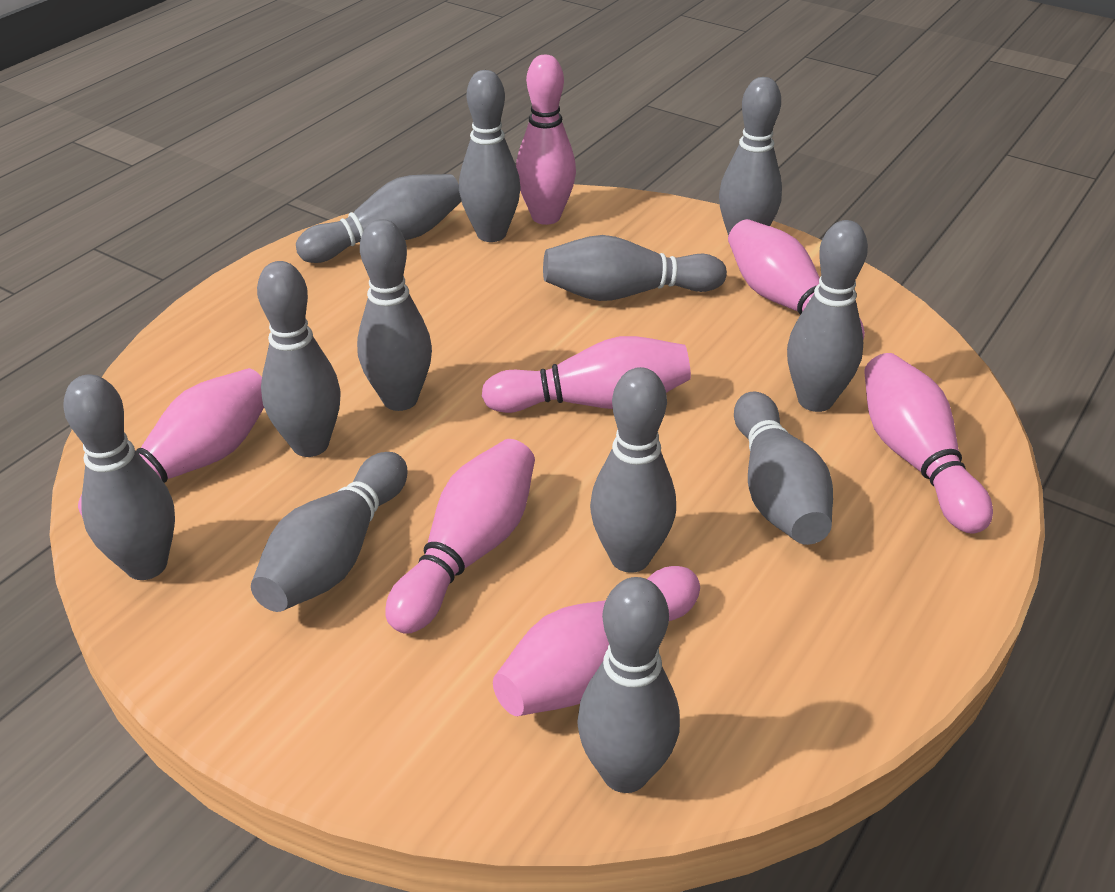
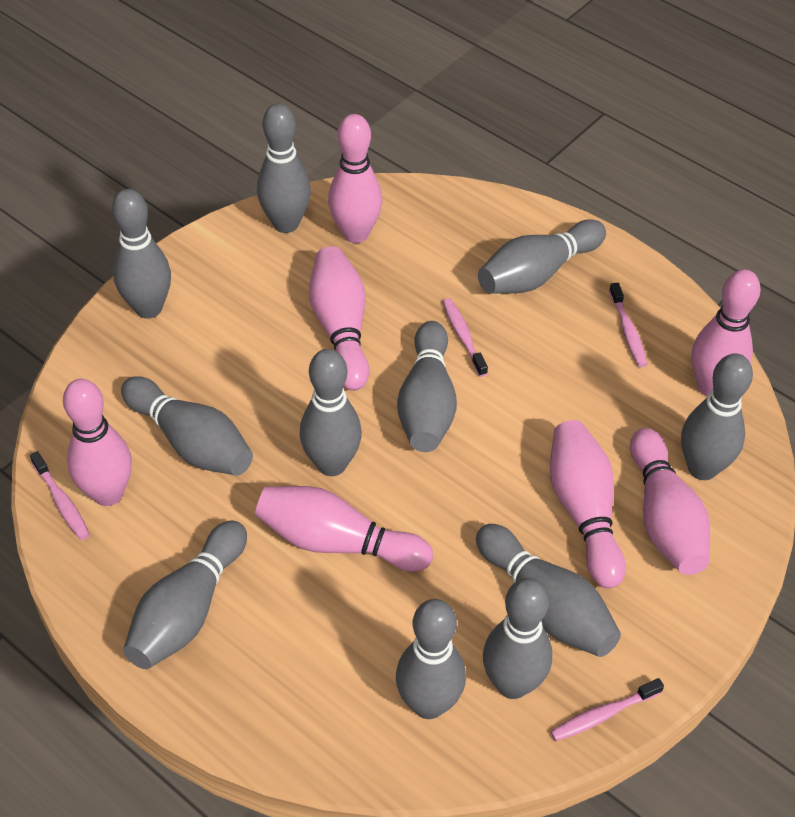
grey bowling pin: 12 -> 11
pink toothbrush: 0 -> 4

